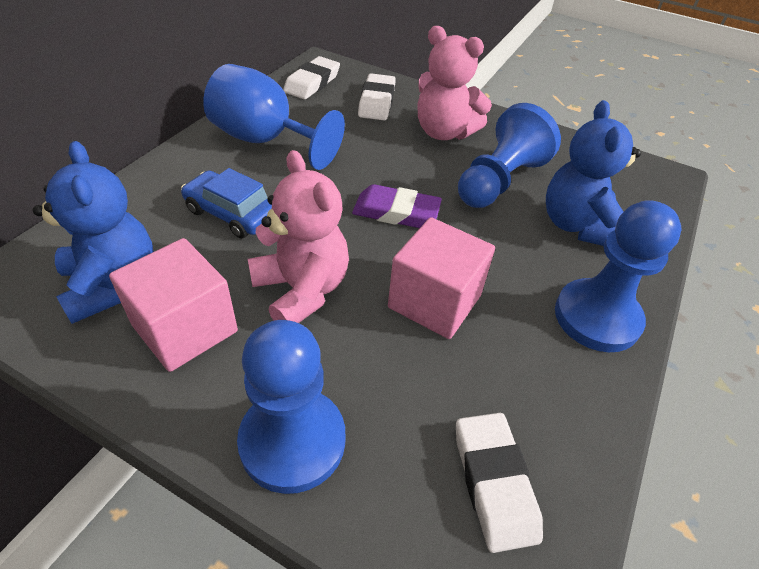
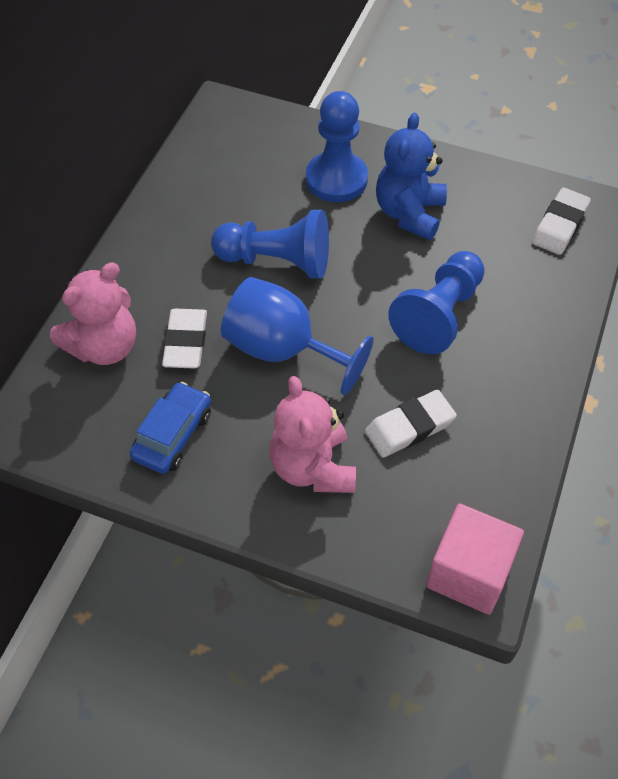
blue teddy bear: 2 -> 1
pink cube: 2 -> 1
purple eraser: 1 -> 0

